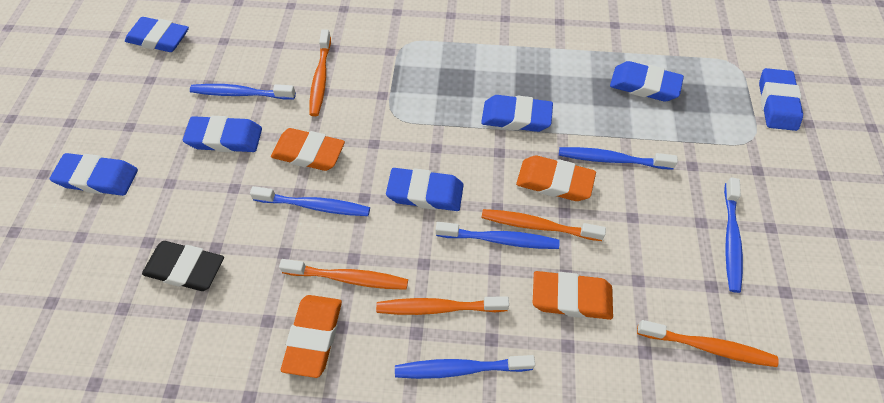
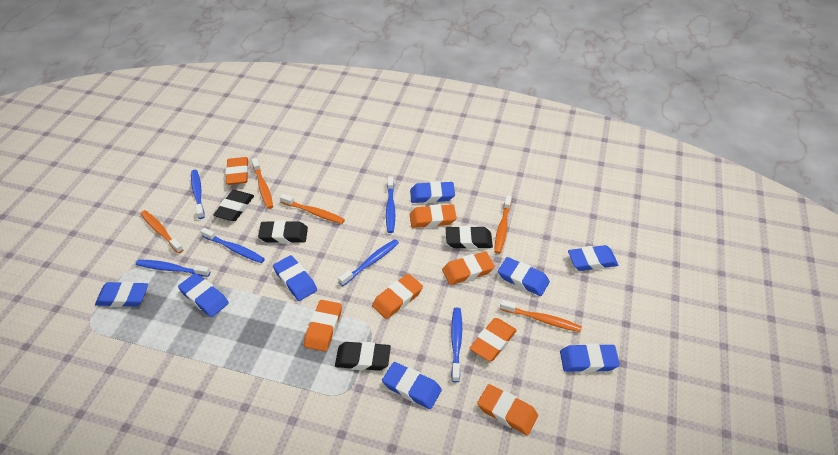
black eraser: 1 -> 4
blue eraser: 7 -> 8
orange eraser: 4 -> 7

